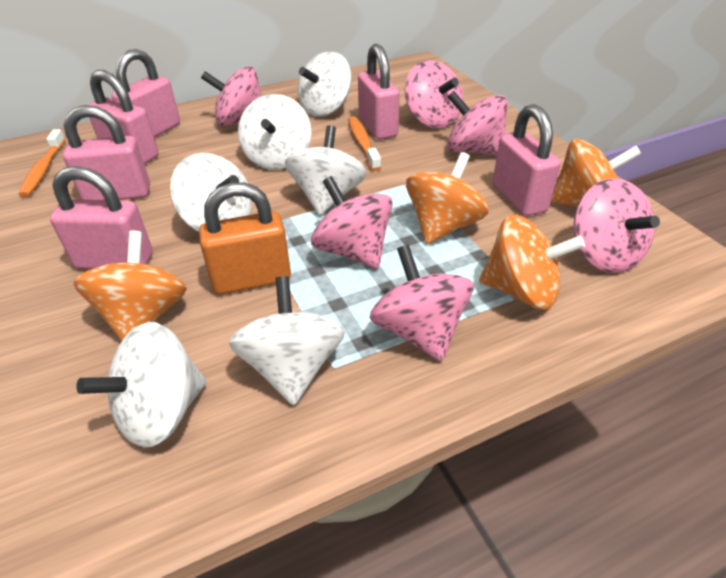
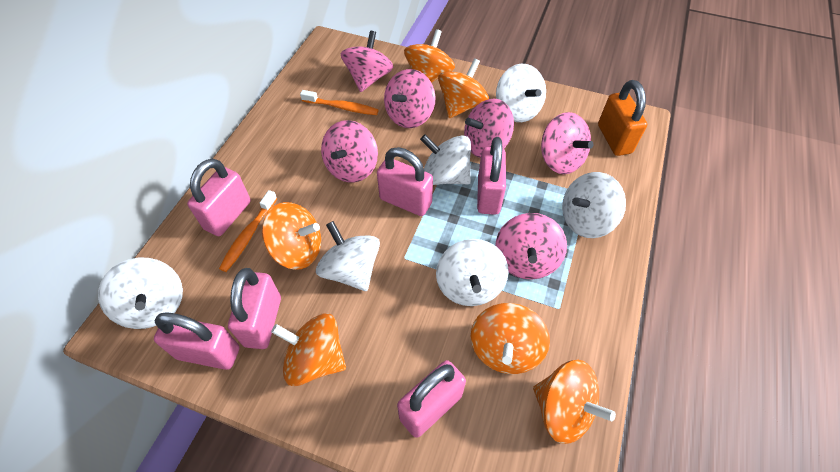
orange spinning top: 4 -> 6

